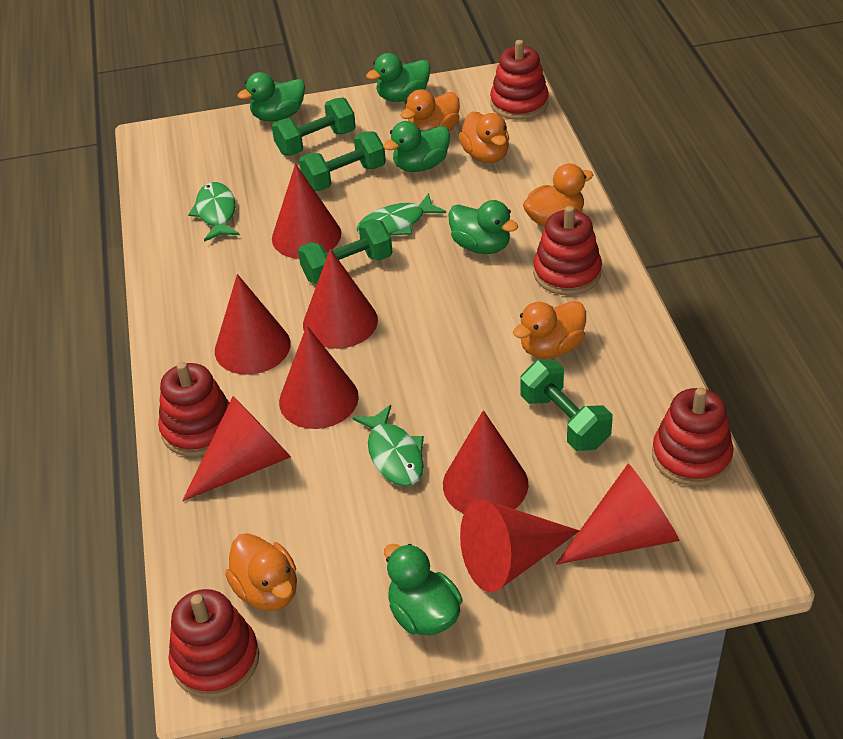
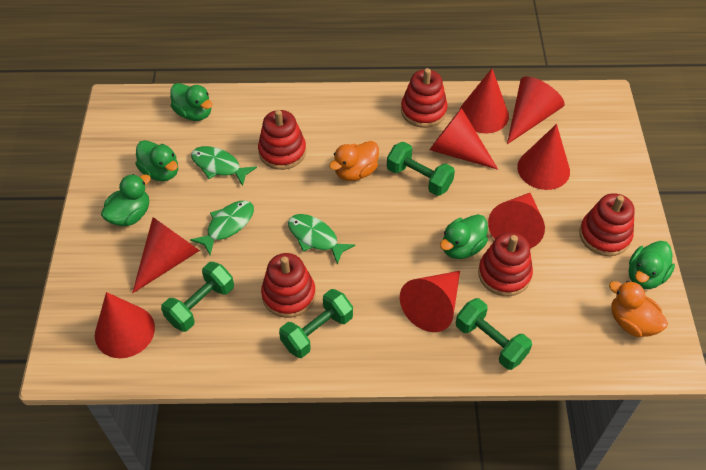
orange duck: 5 -> 2

